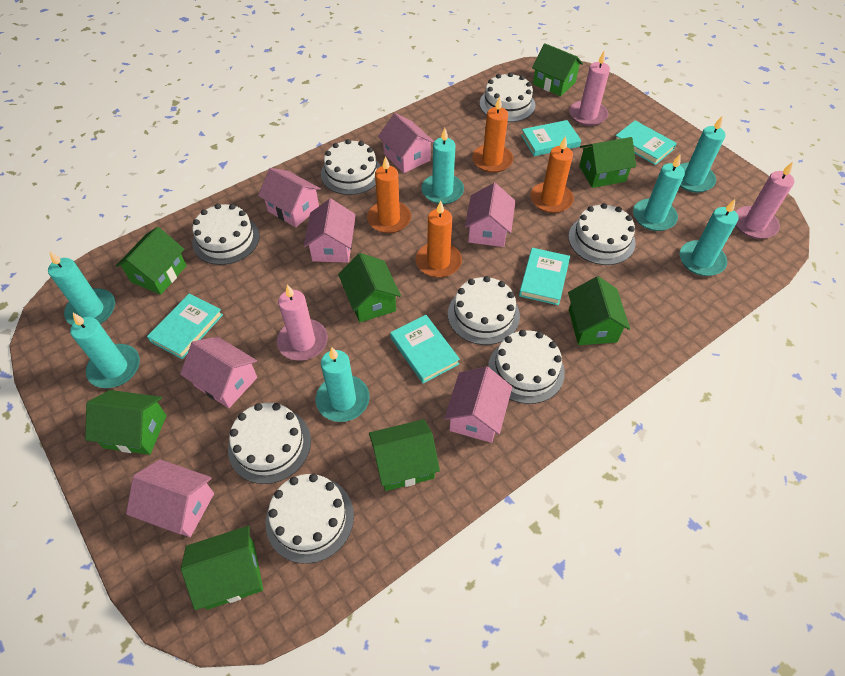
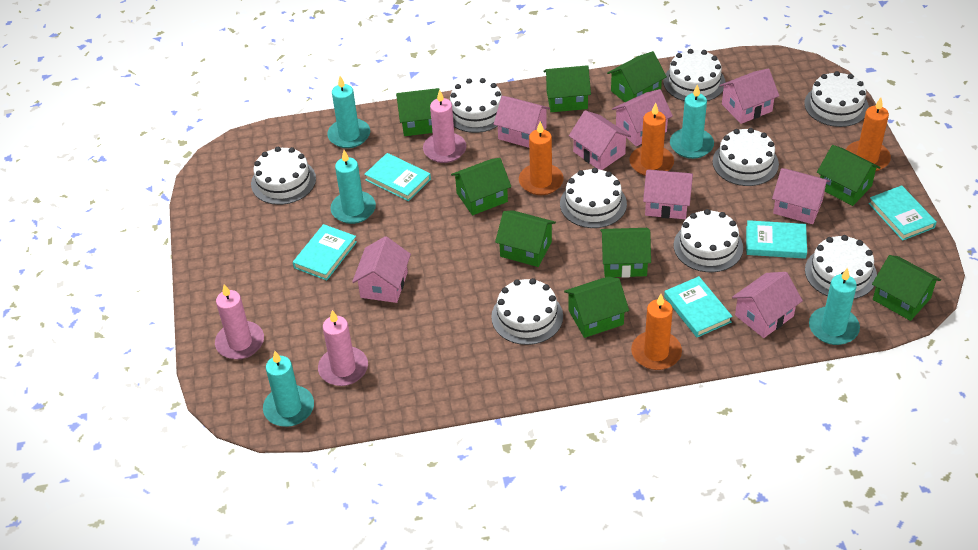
green house: 8 -> 9
pink house: 7 -> 8
turquoise candle: 7 -> 5
white cake: 8 -> 9

